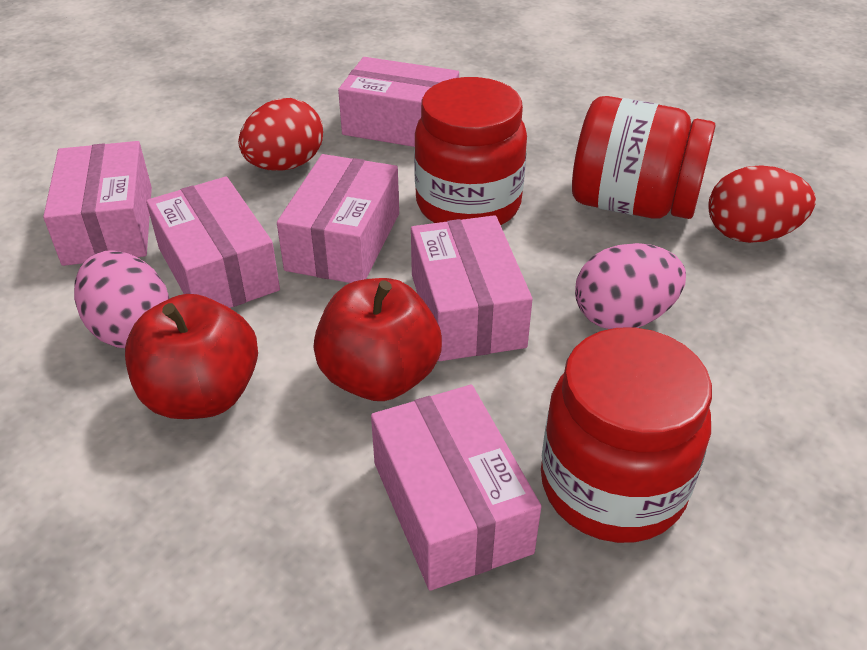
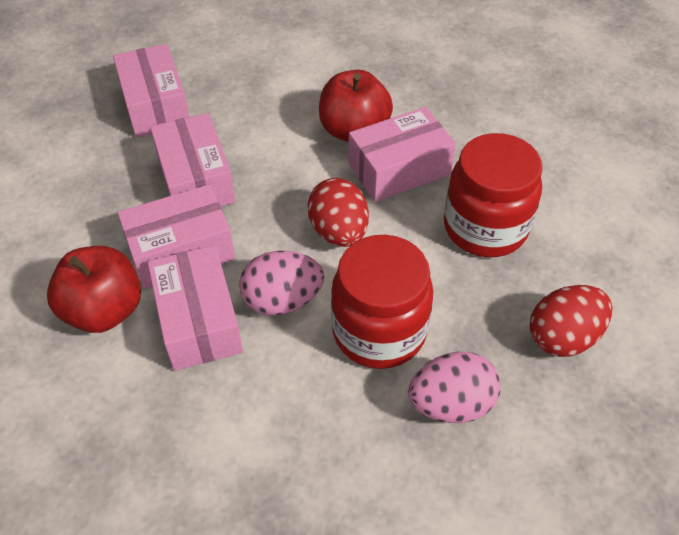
pink box: 6 -> 5
red jar: 3 -> 2

